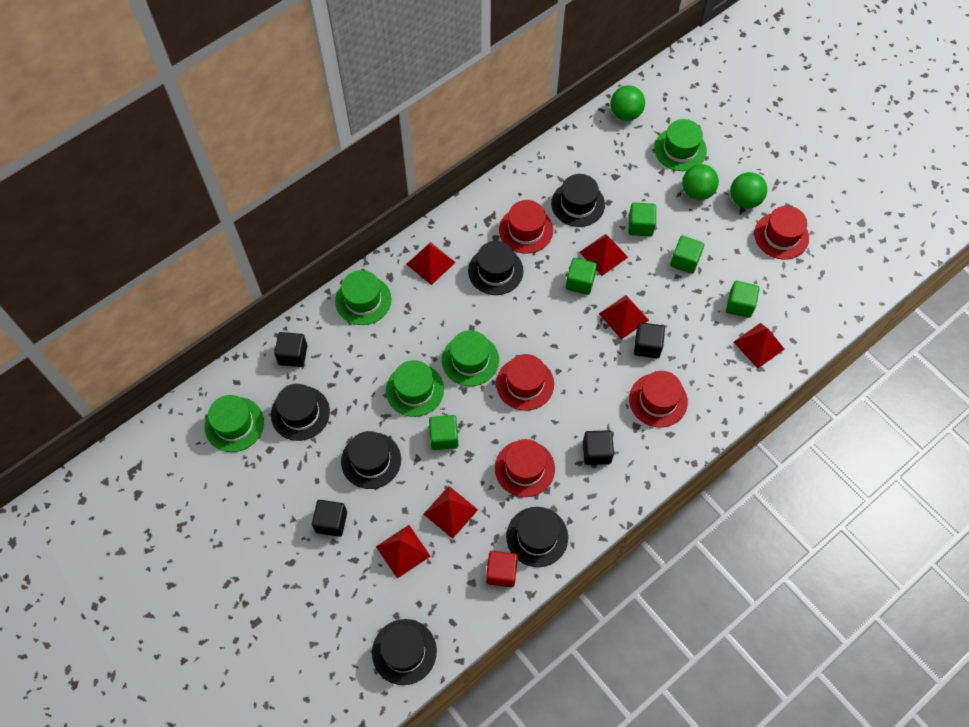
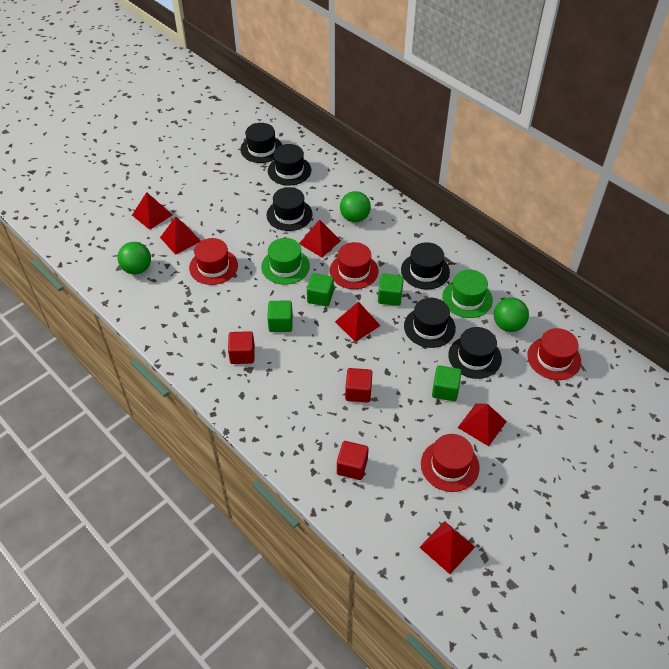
black cube: 4 -> 0
green cube: 5 -> 4
green hat: 5 -> 2
red cube: 1 -> 3
red hat: 5 -> 4

